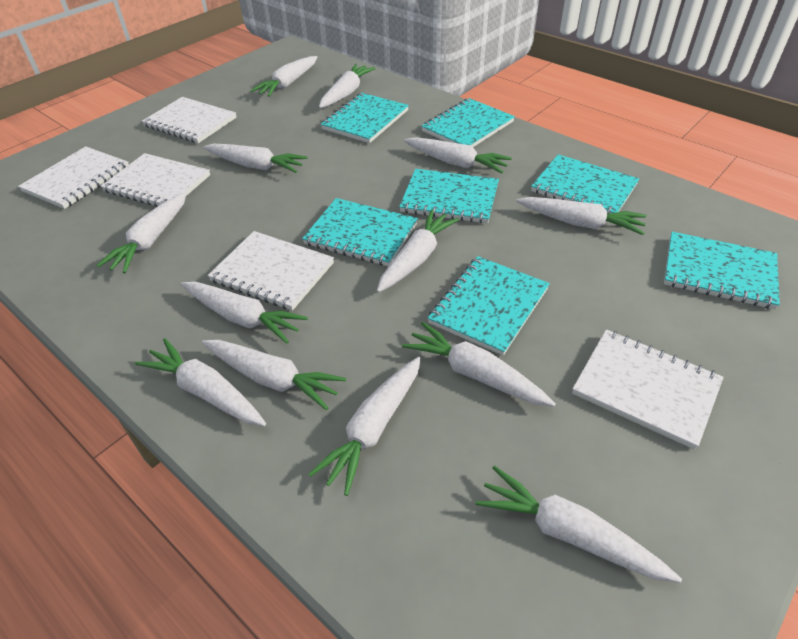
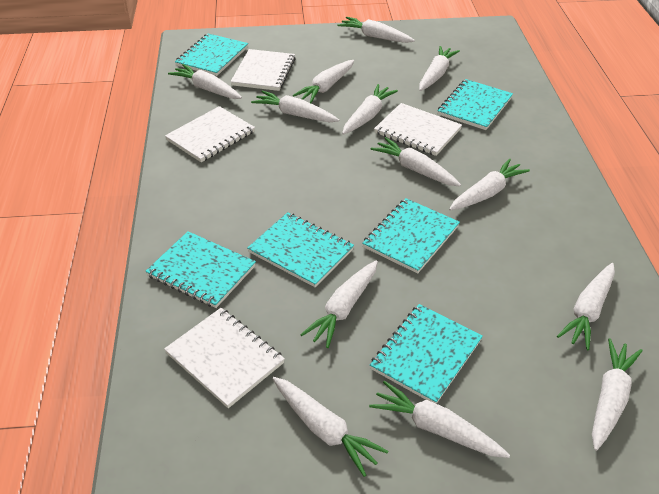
turquoise notebook: 7 -> 6
white notebook: 5 -> 4

